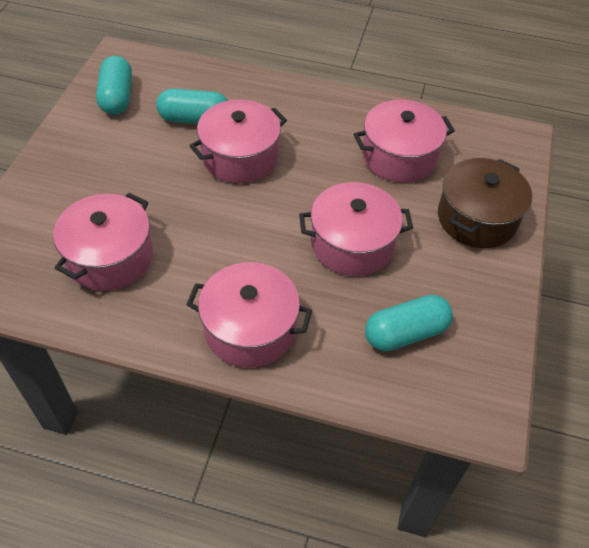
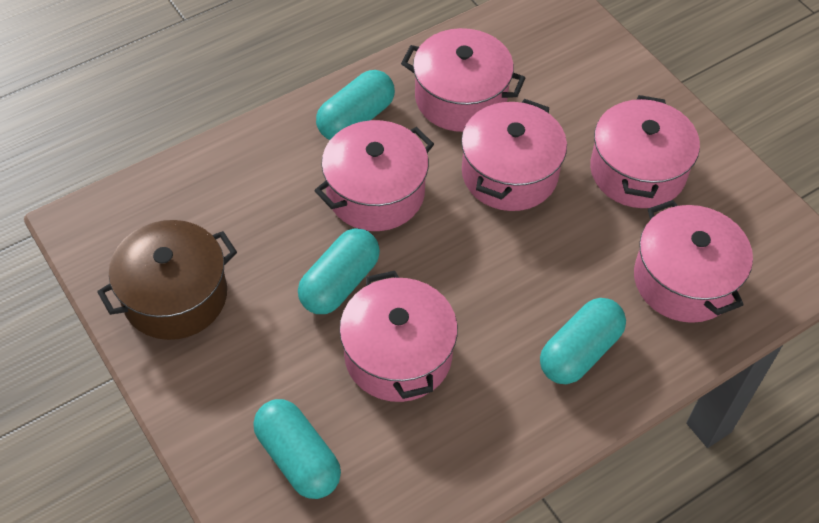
pink pot: 5 -> 6
turquoise capsule: 3 -> 4

